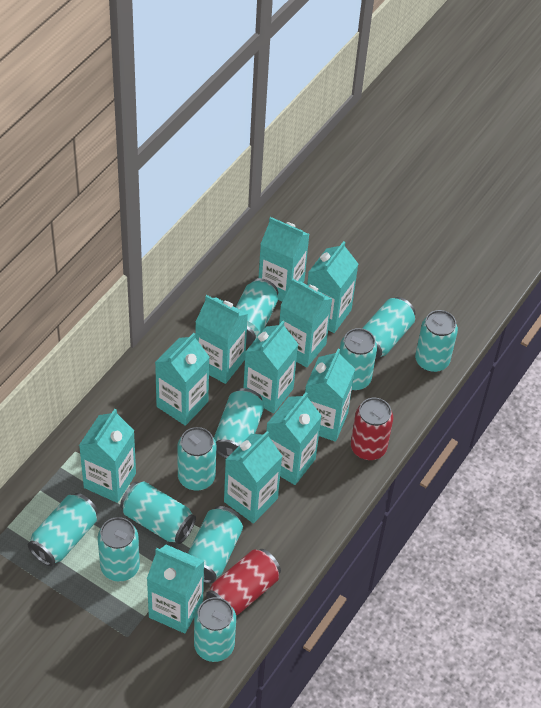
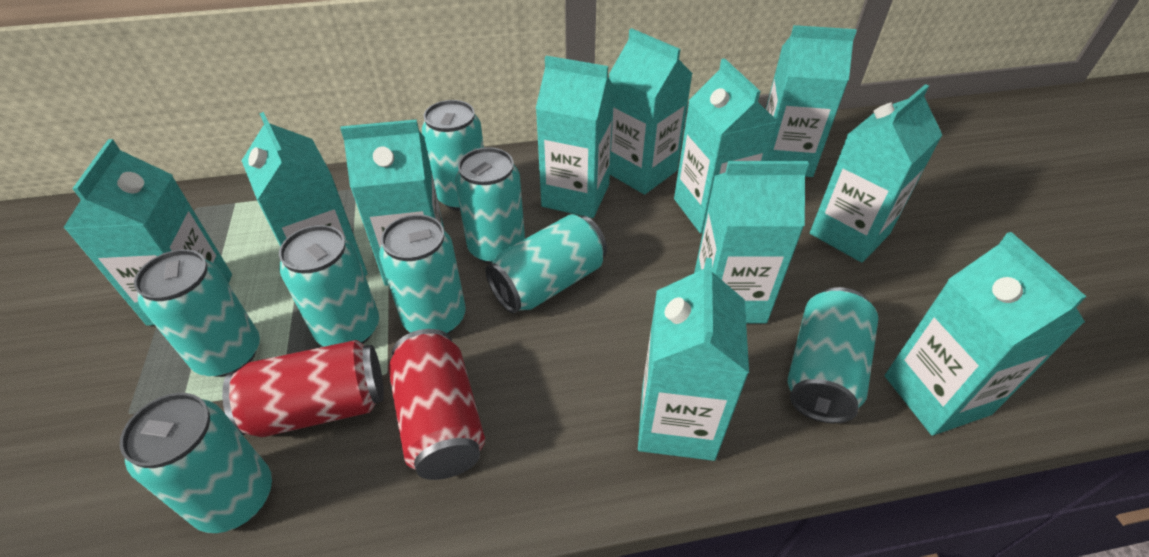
turquoise can: 11 -> 8

